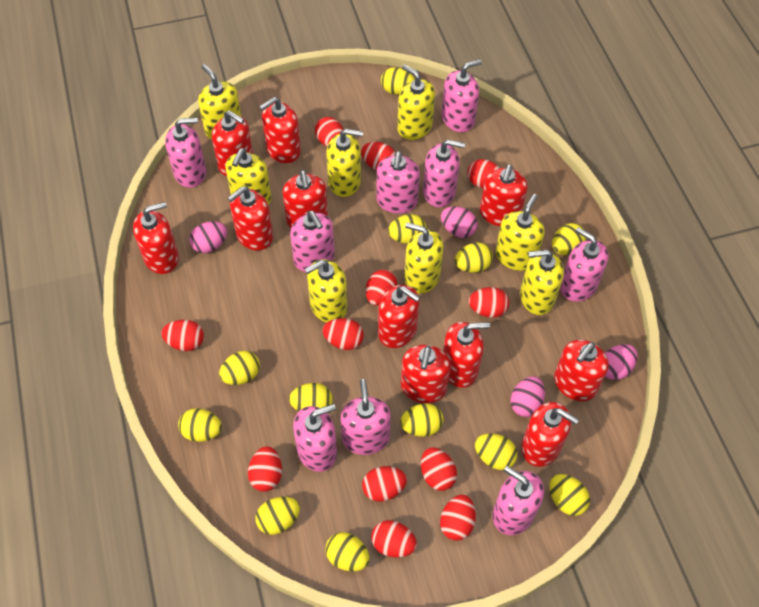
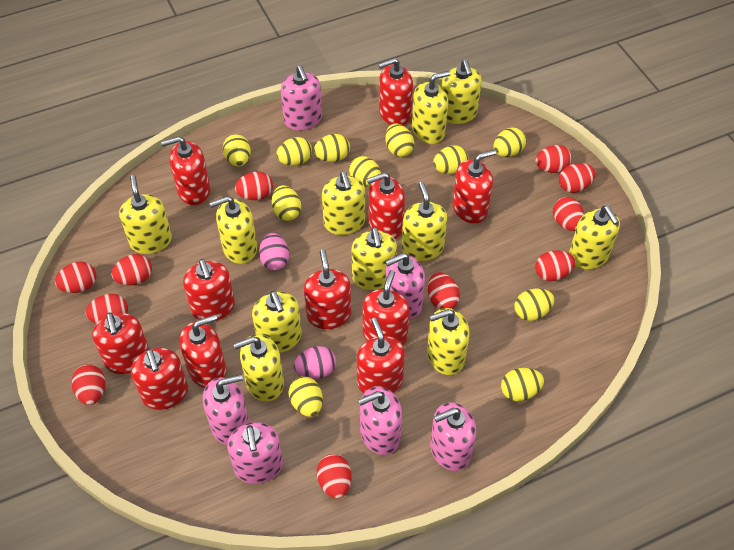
pink egg: 4 -> 2
pink soap dispenser: 9 -> 6
red egg: 12 -> 11
yellow egg: 12 -> 11
yellow soap dispenser: 8 -> 11

